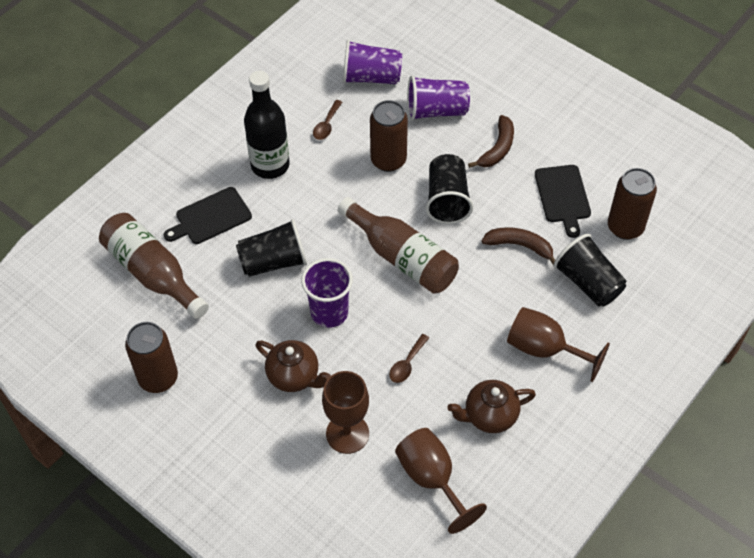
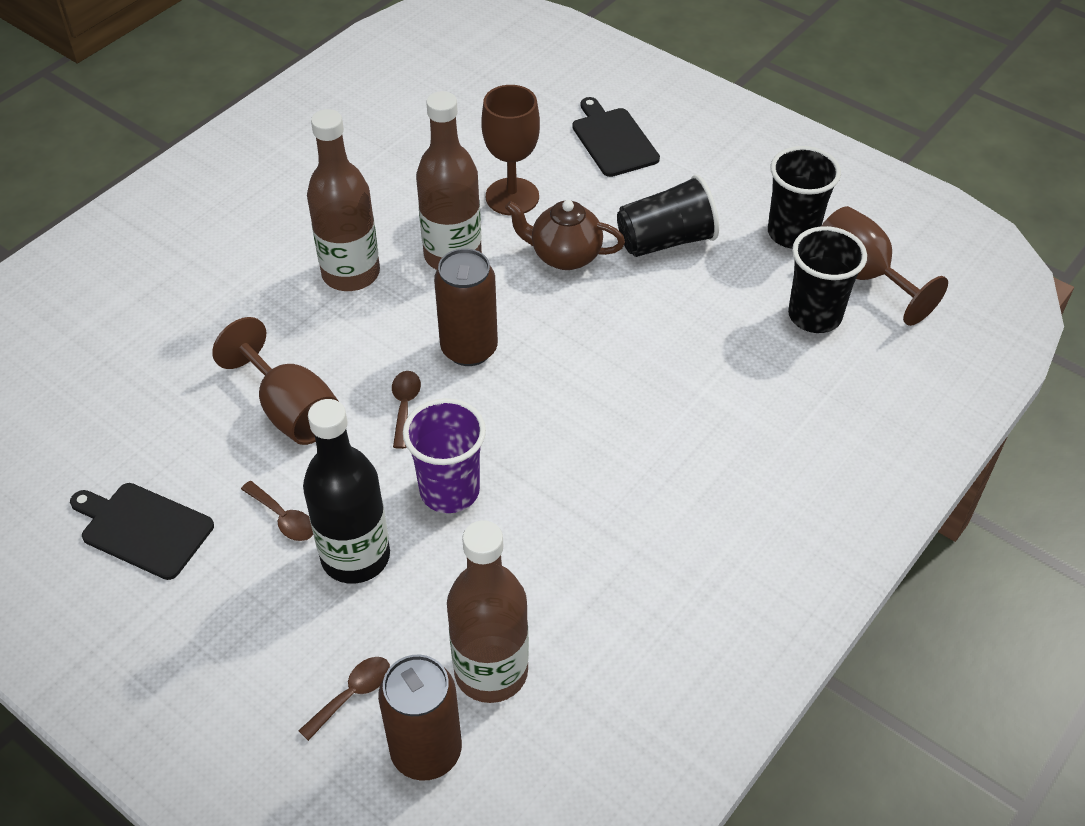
brown banana: 2 -> 0
brown bottle: 2 -> 3
brown can: 3 -> 2
brown spoon: 2 -> 3
brown teapot: 2 -> 1
purple cup: 3 -> 1

